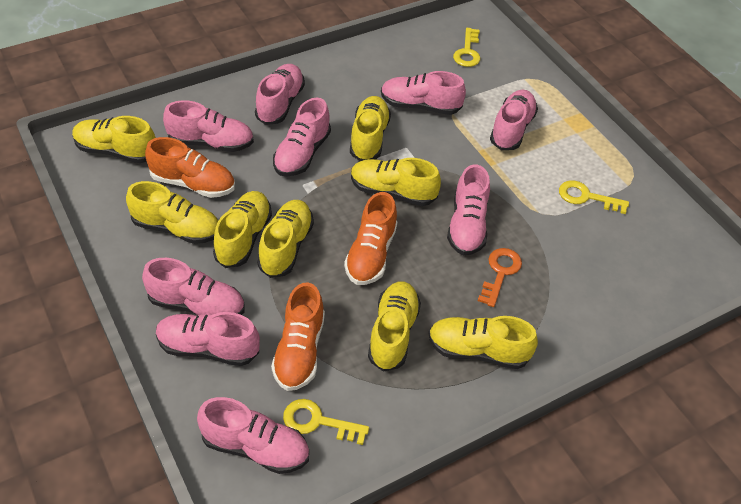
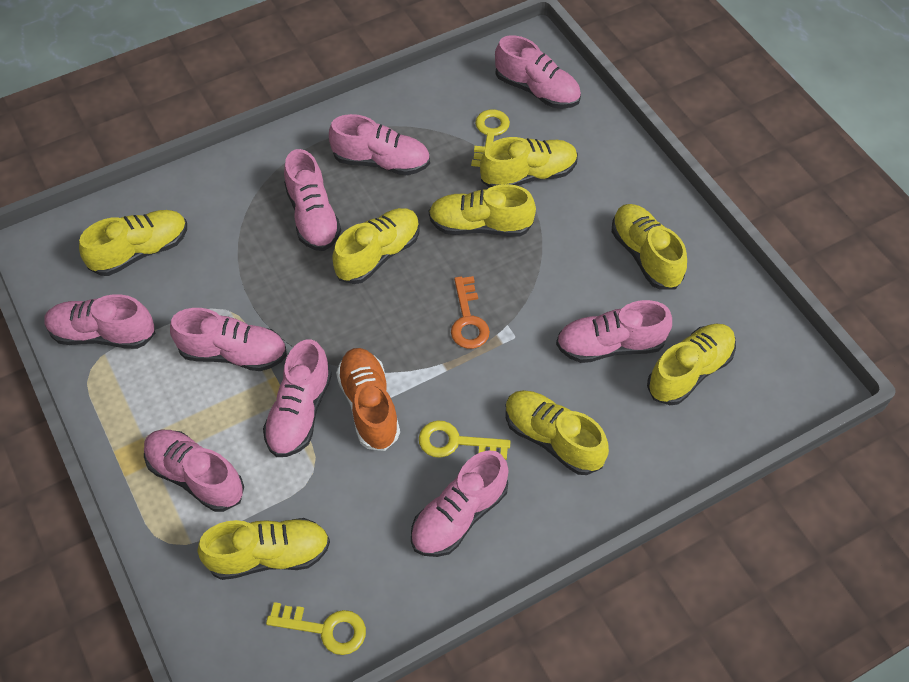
orange shoe: 3 -> 1

